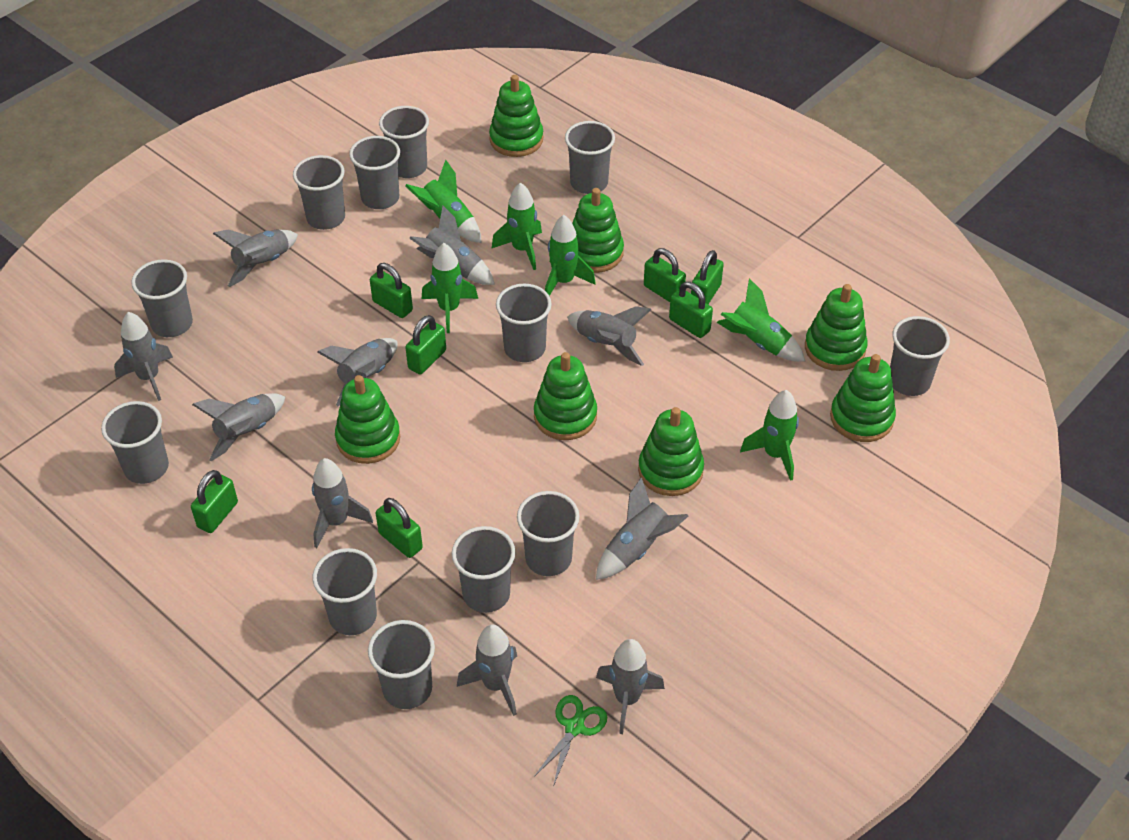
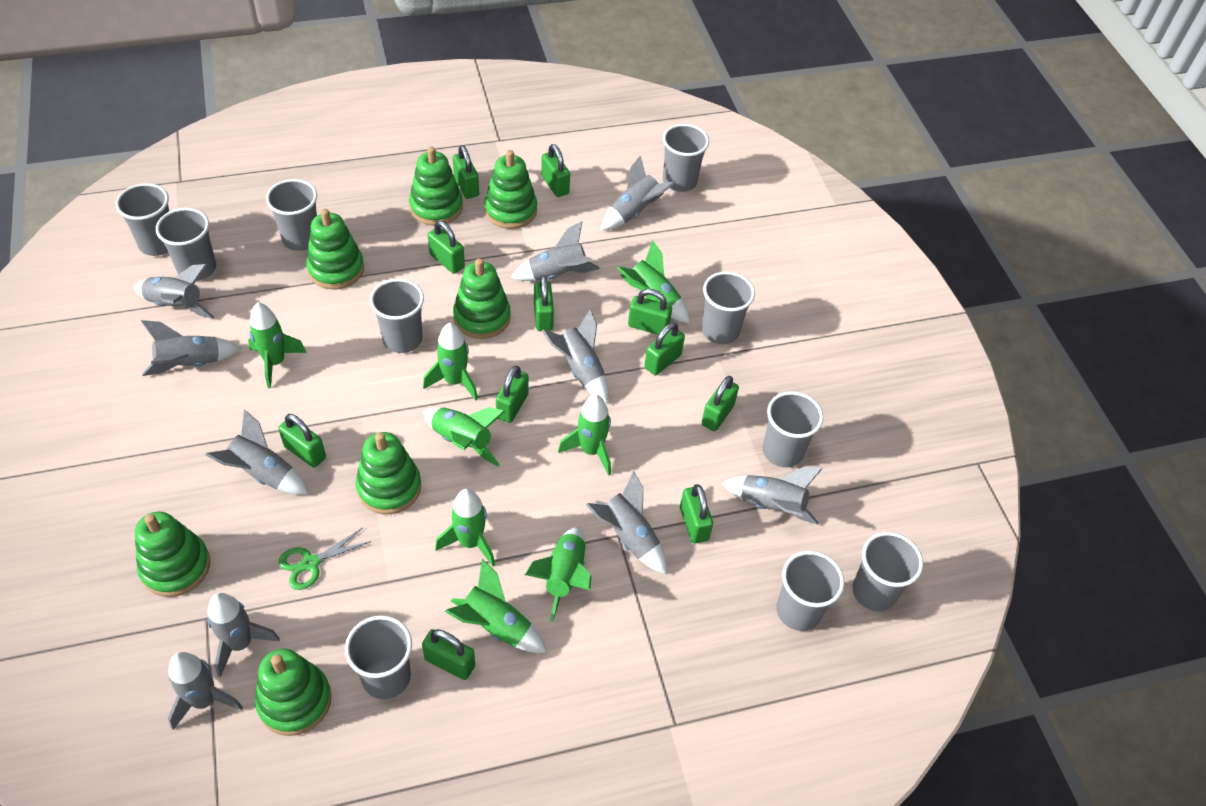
green padlock: 7 -> 11
green rocket: 6 -> 8
grey cup: 12 -> 10

